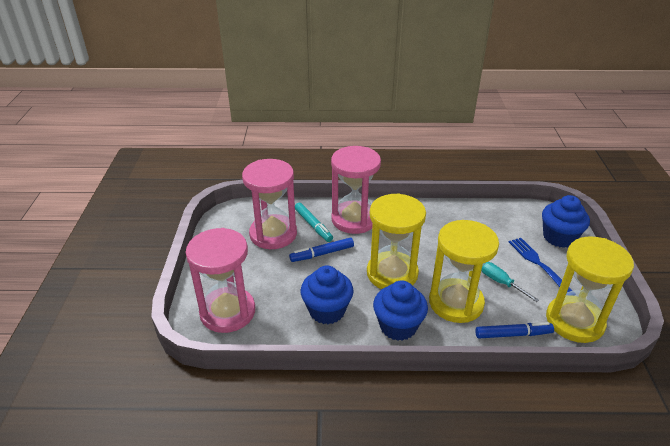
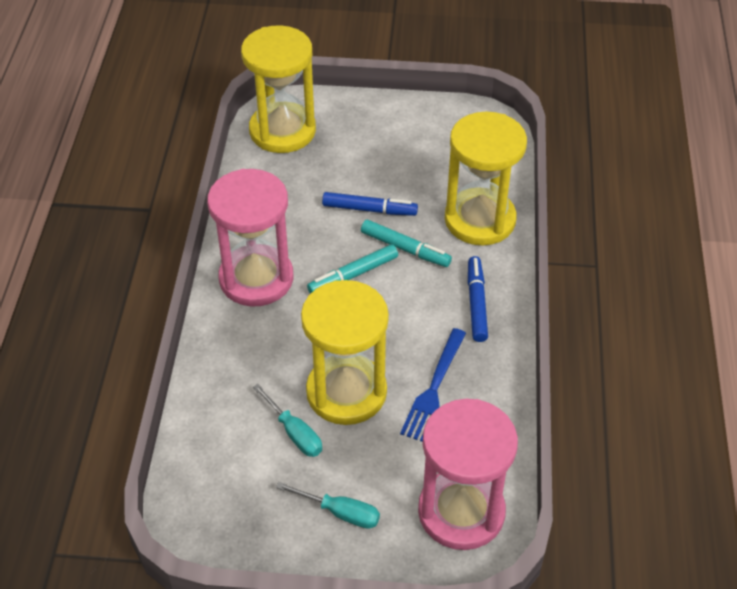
blue cupcake: 3 -> 0
pink hourglass: 3 -> 2
turquoise marker: 1 -> 2
turquoise screwdriver: 1 -> 2

